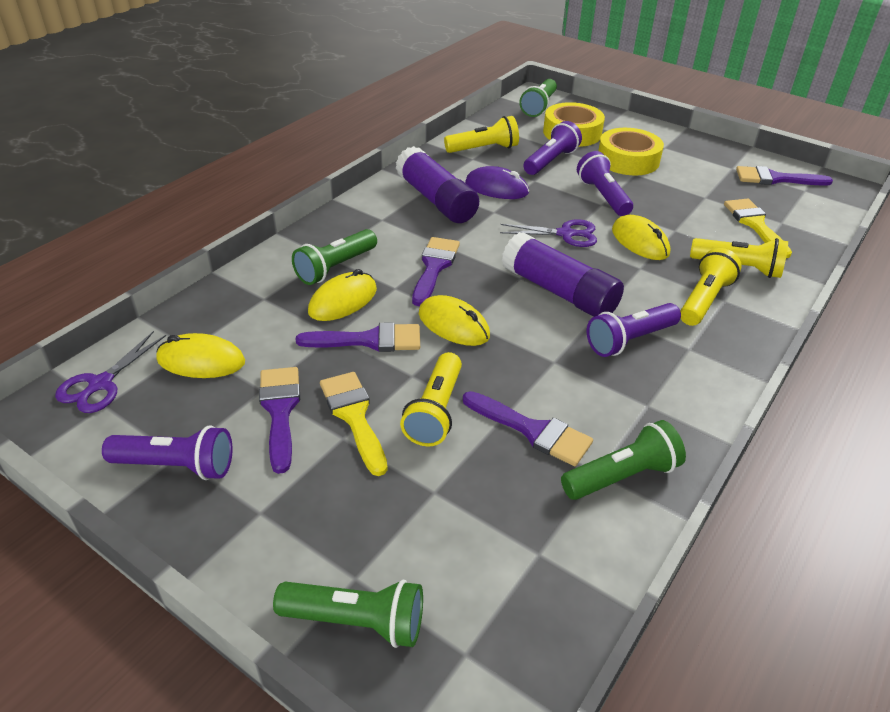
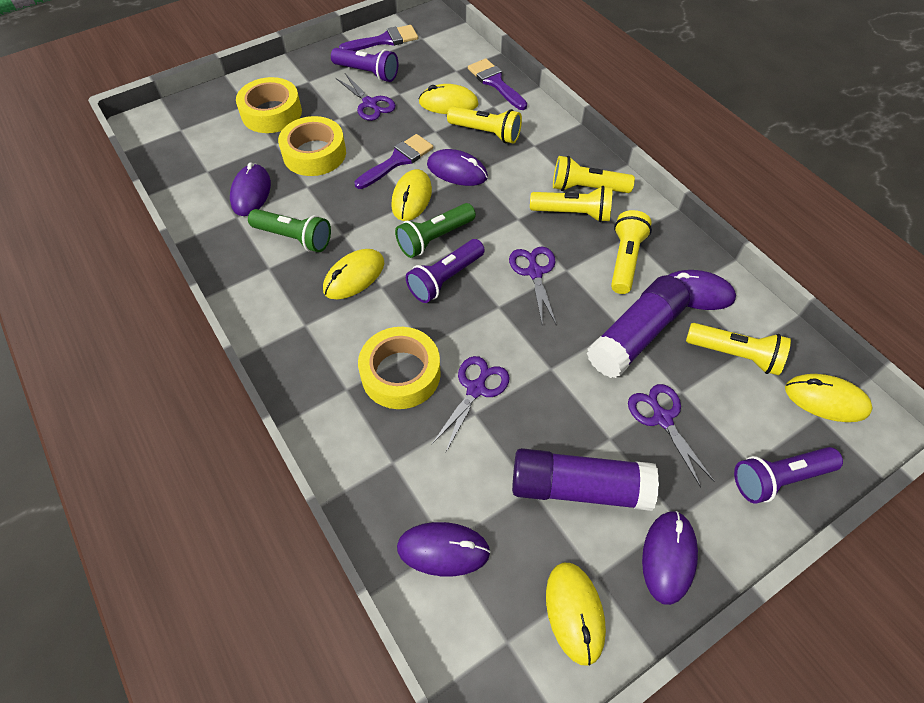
green flashlight: 4 -> 2
purple brush: 5 -> 3
purple flashlight: 4 -> 3
purple mouse: 1 -> 5
purple scissors: 2 -> 4
yellow brush: 2 -> 0
yellow flashlight: 4 -> 5
yellow mouse: 4 -> 5
yellow tape: 2 -> 3

